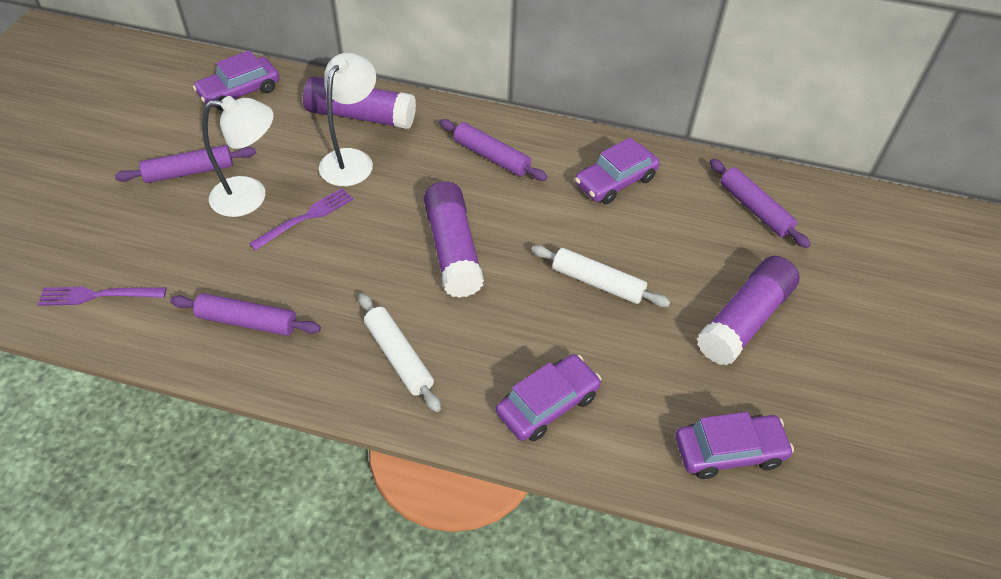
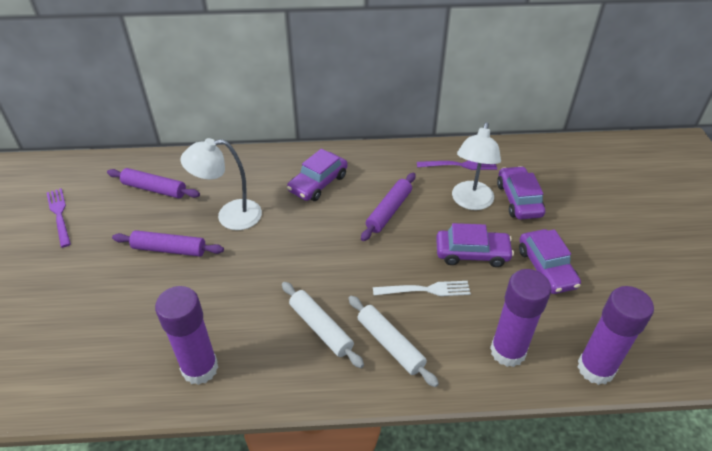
purple rolling pin: 4 -> 3
white fork: 0 -> 1

